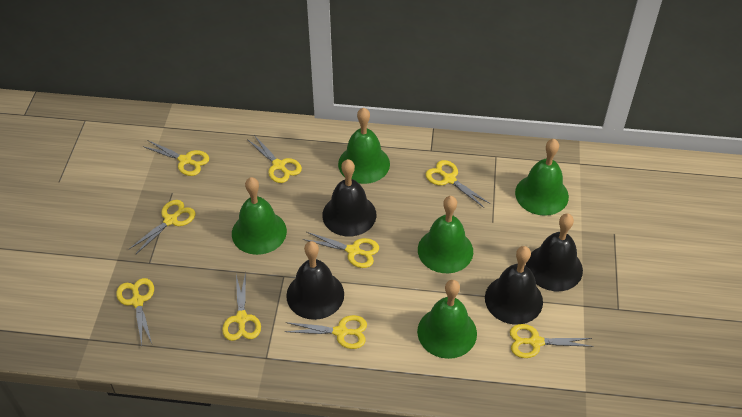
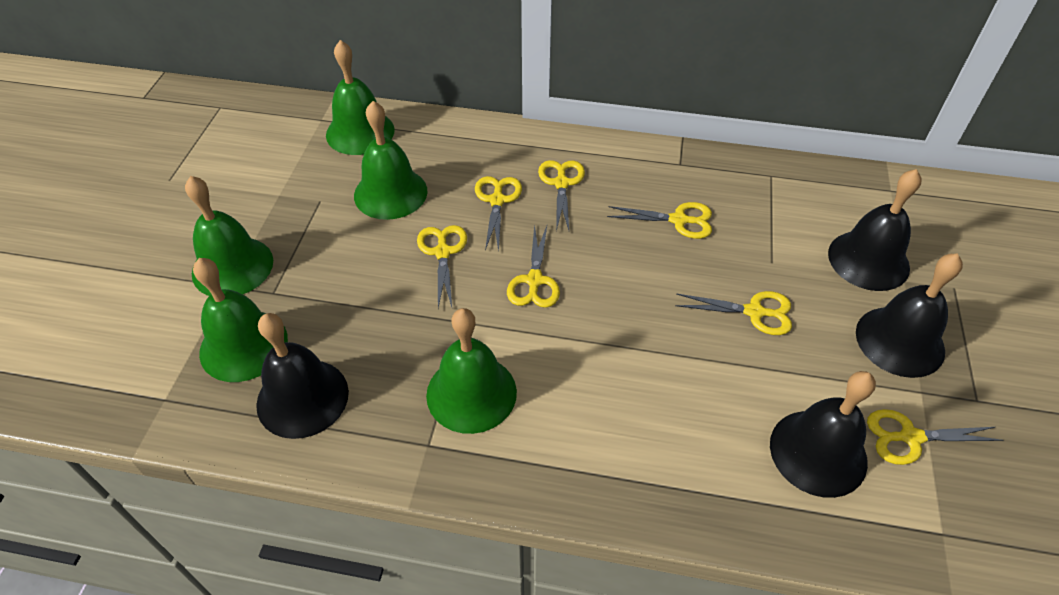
yellow scissors: 9 -> 7

